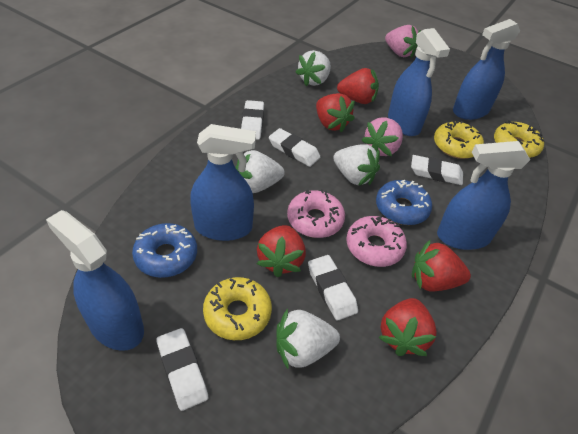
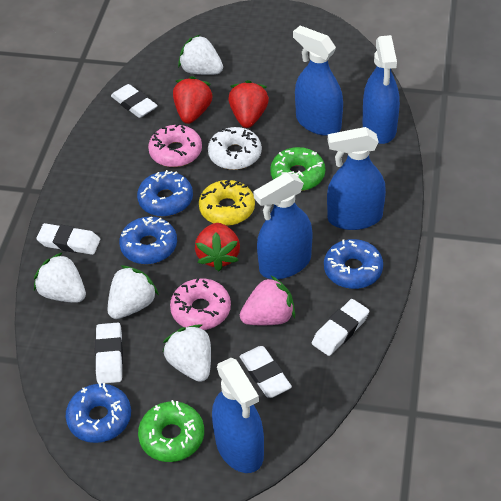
blue donut: 2 -> 4
green donut: 0 -> 2
pink strawberry: 2 -> 1
red strawberry: 5 -> 3
white donut: 0 -> 1
yellow donut: 3 -> 1

